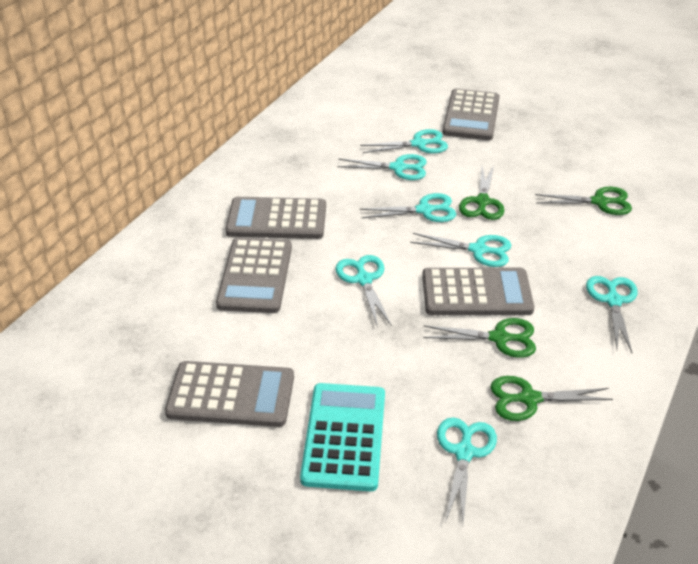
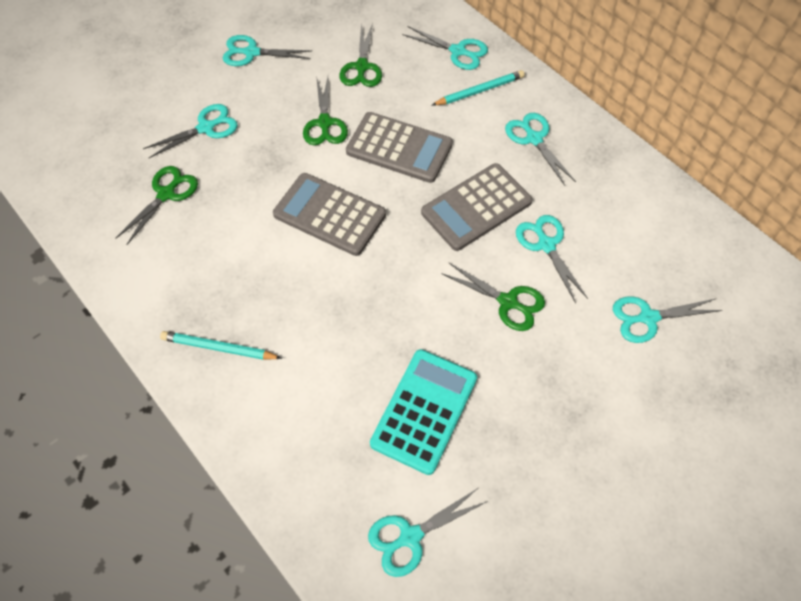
grey calculator: 5 -> 3
turquoise pencil: 0 -> 2

